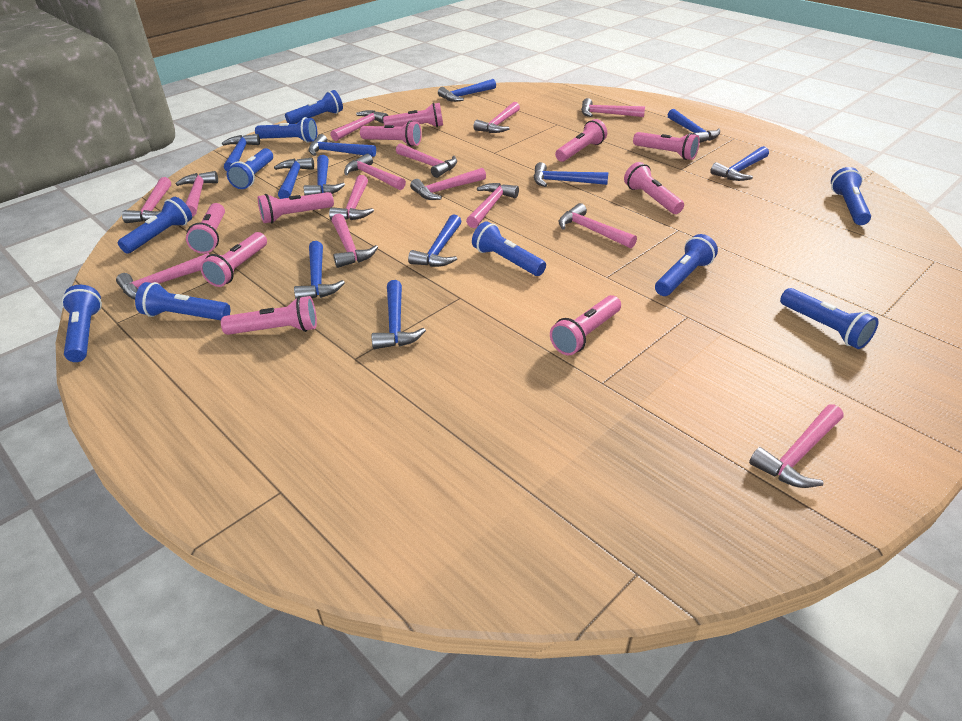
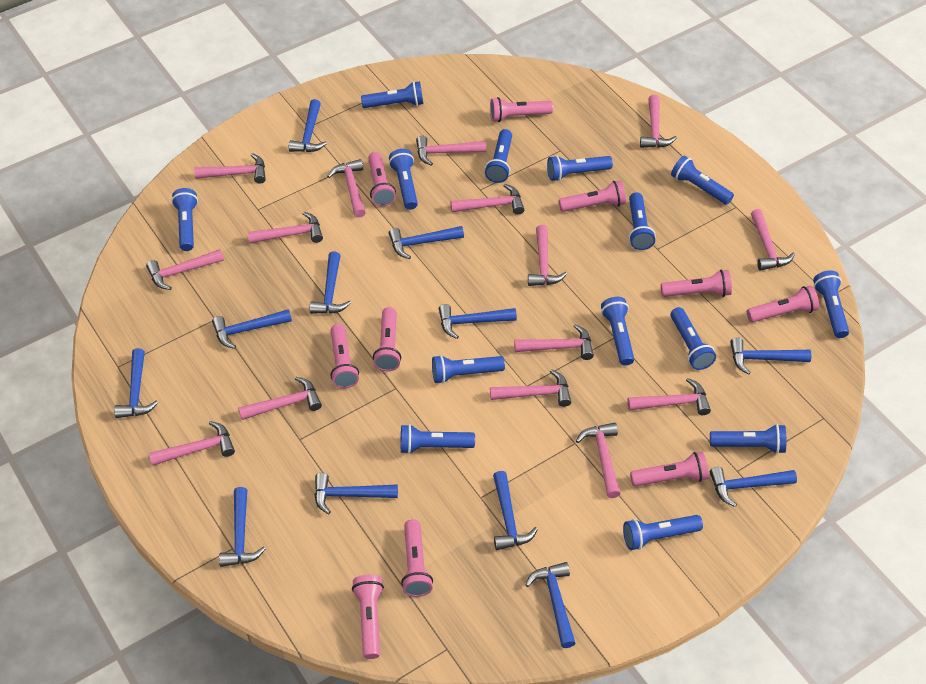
blue flashlight: 10 -> 14
blue hammer: 11 -> 12
pink hammer: 14 -> 15

